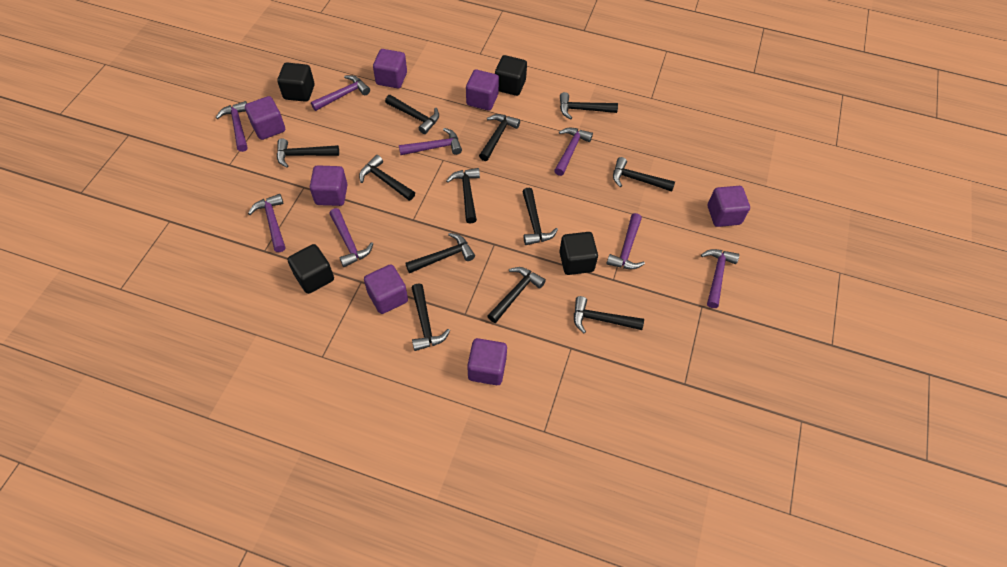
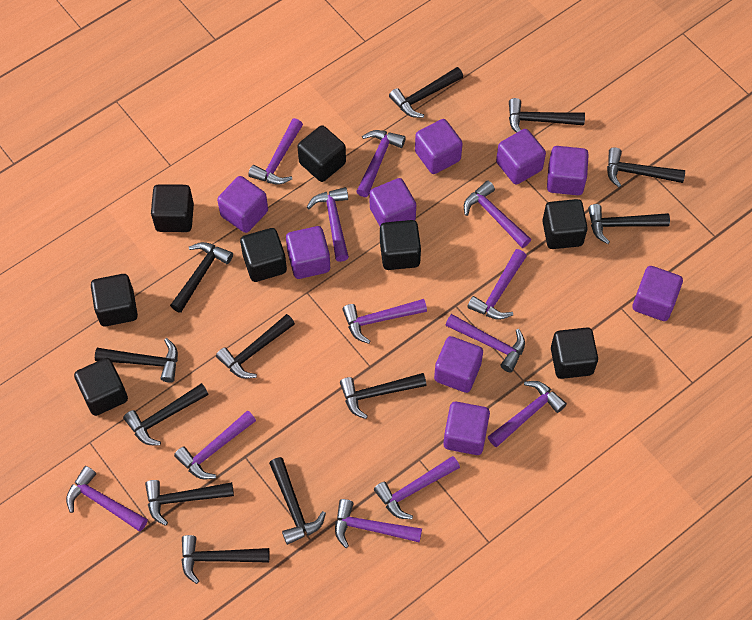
black cube: 4 -> 8
purple cube: 7 -> 9
purple hammer: 8 -> 12

